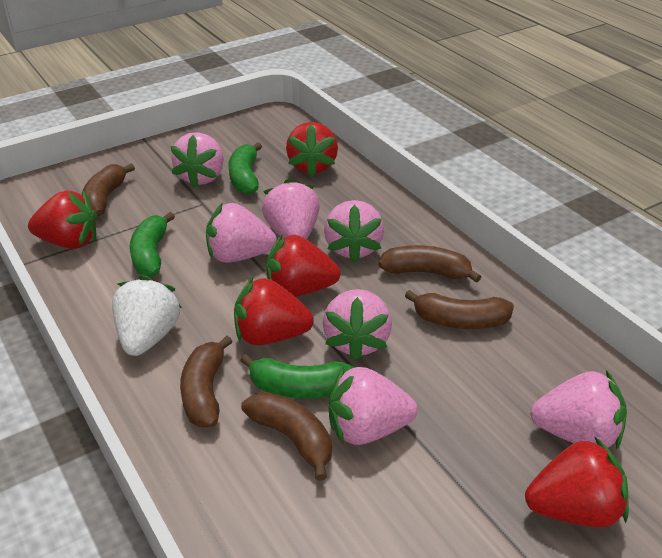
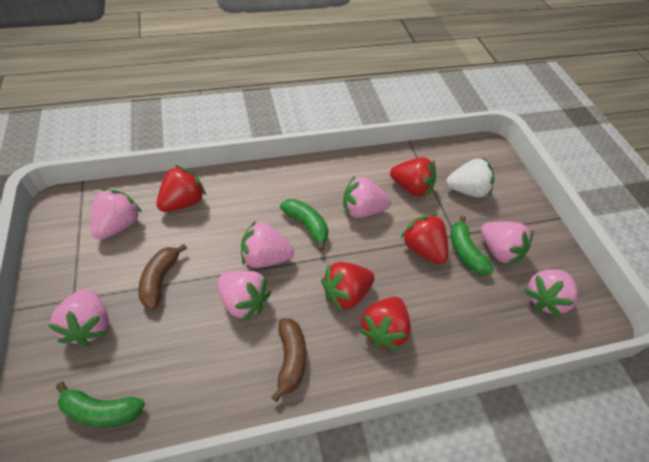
brown banana: 5 -> 2

